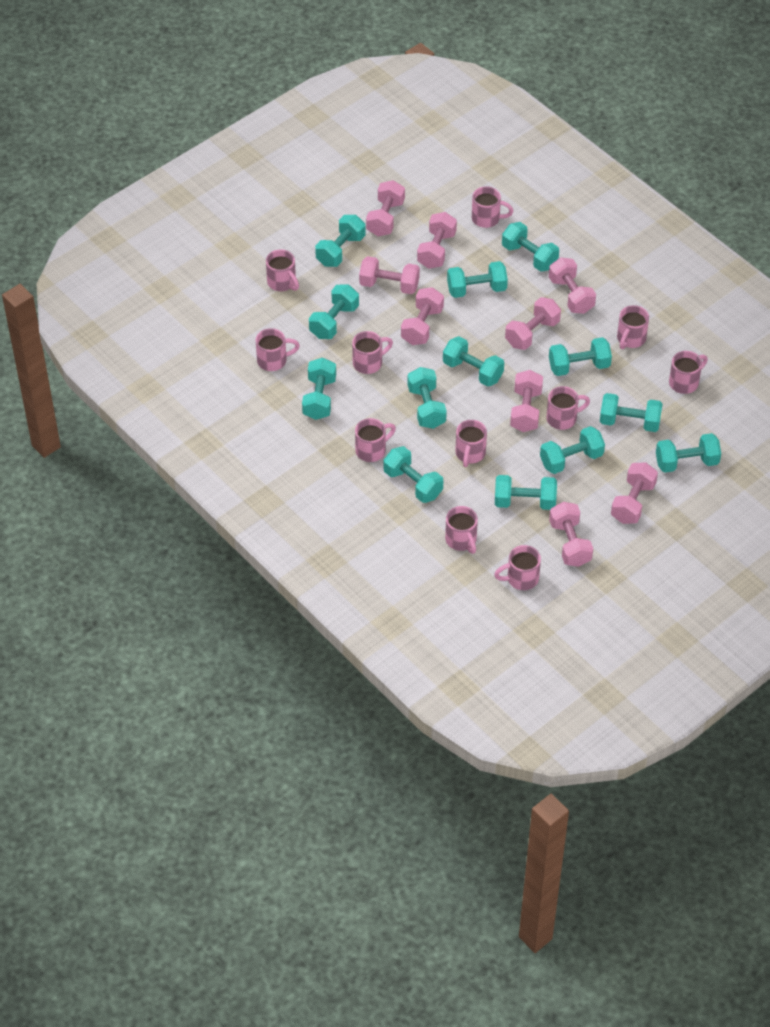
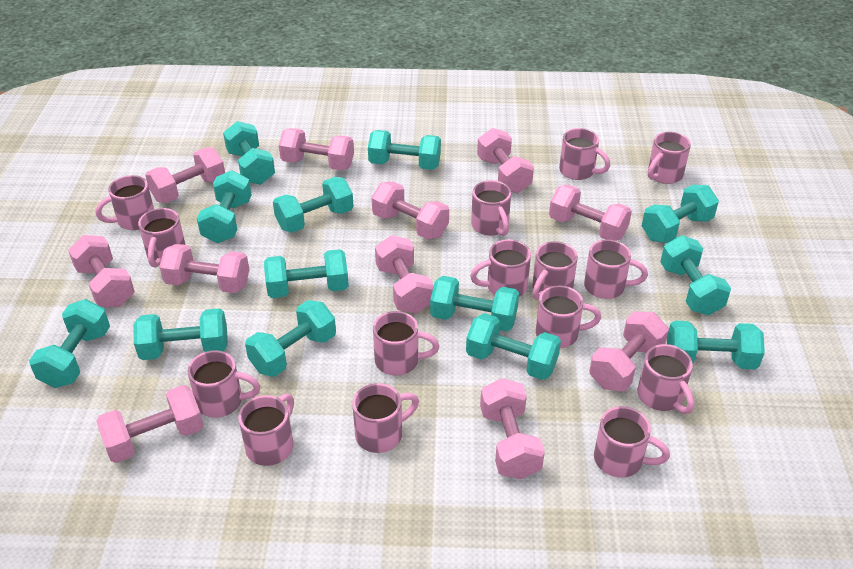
pink dumbbell: 9 -> 11
pink mug: 11 -> 15

